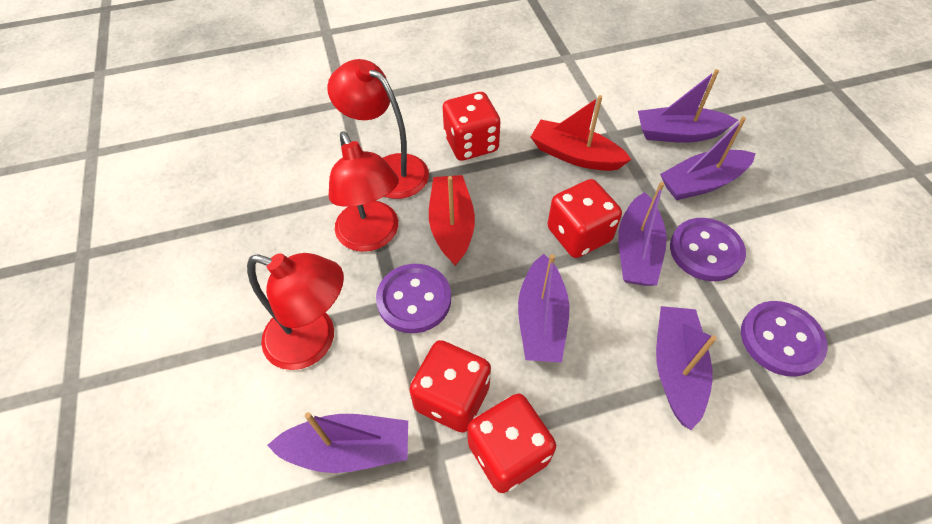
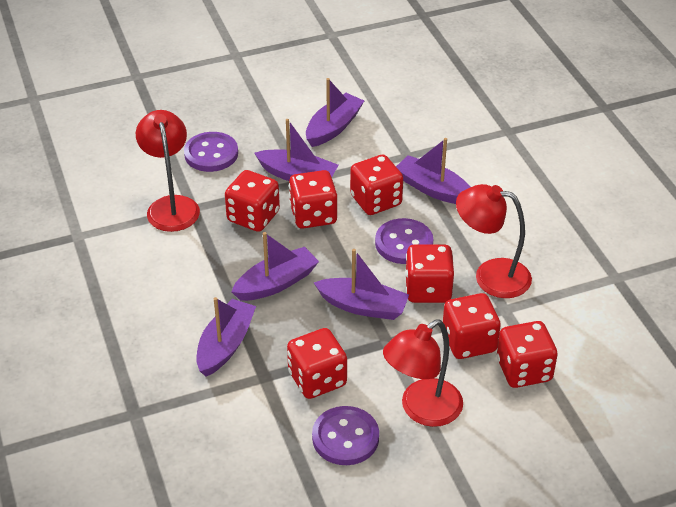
red boat: 2 -> 0
red dice: 4 -> 7

